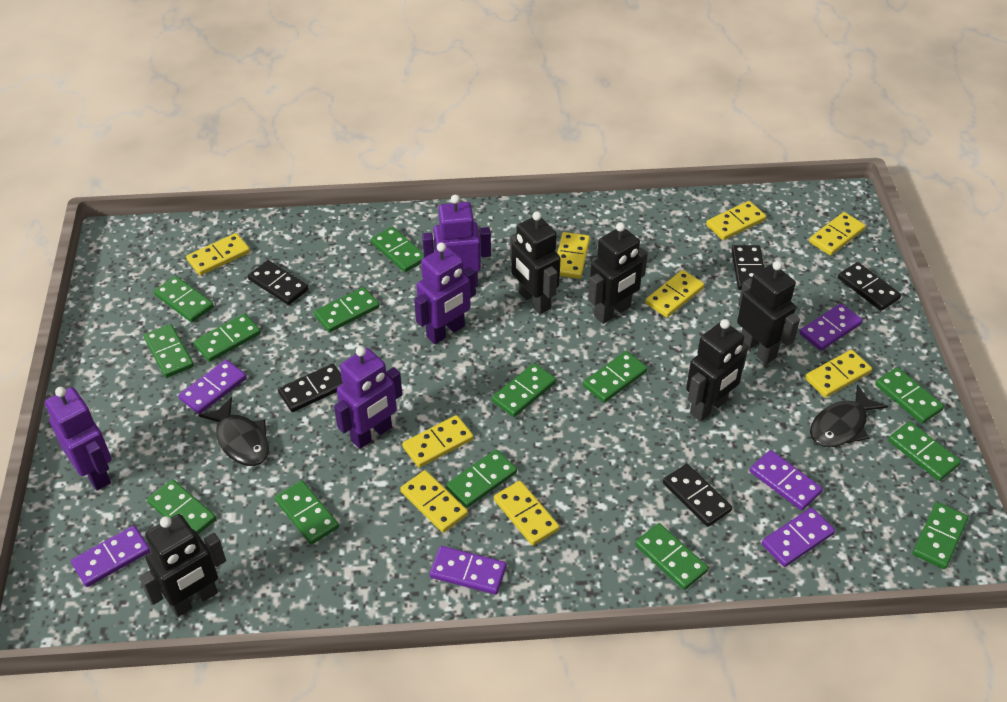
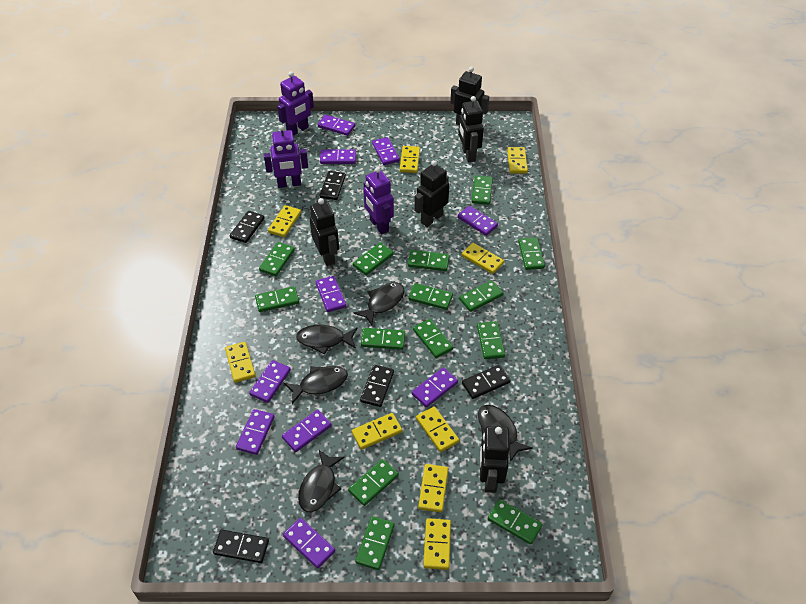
black fish: 2 -> 5
purple domino: 6 -> 10
purple robot: 4 -> 3

